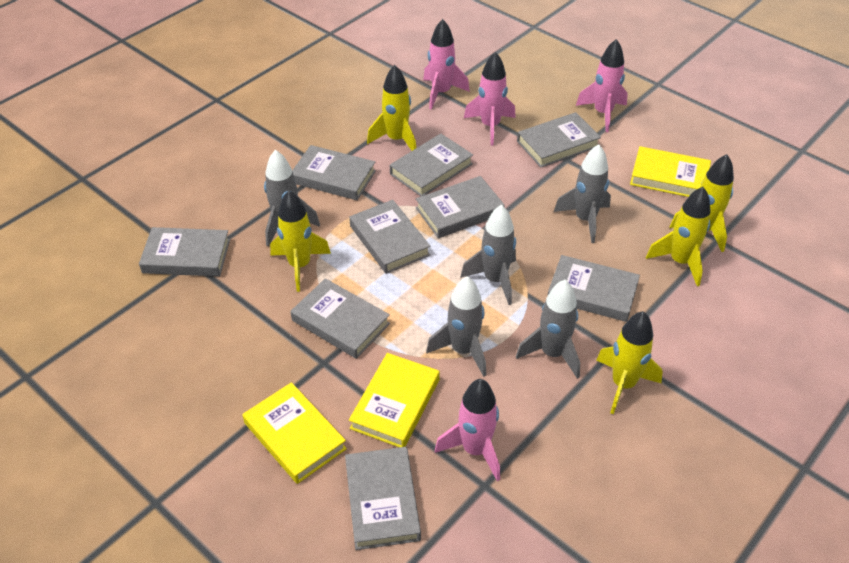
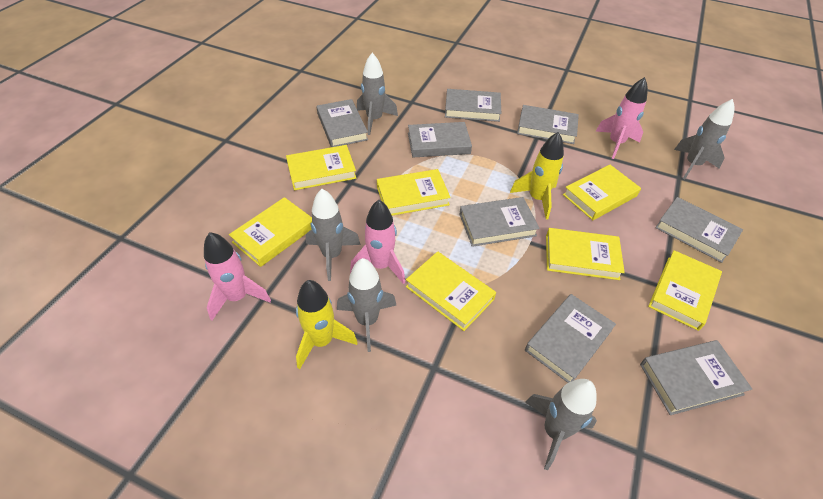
grey book: 9 -> 8
pink rocket: 4 -> 3
yellow book: 3 -> 7
yellow rocket: 5 -> 2

